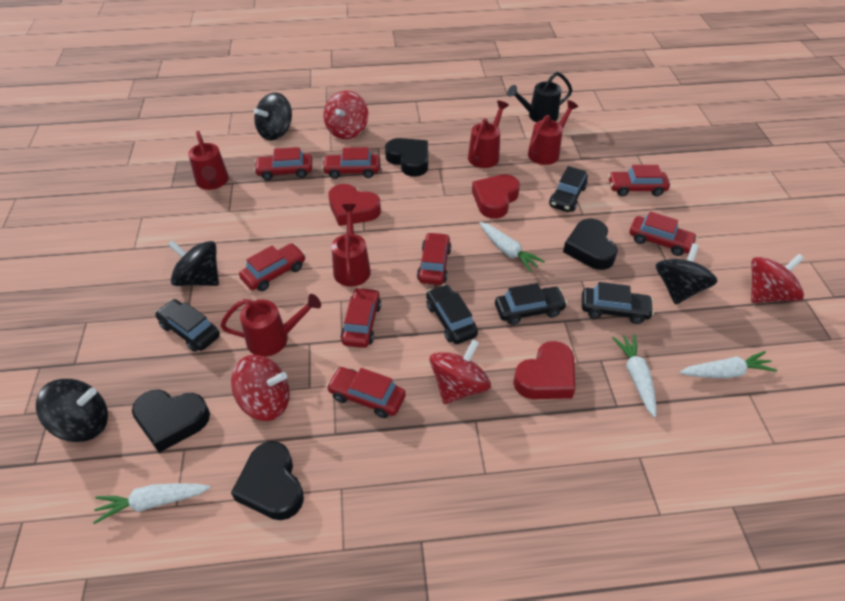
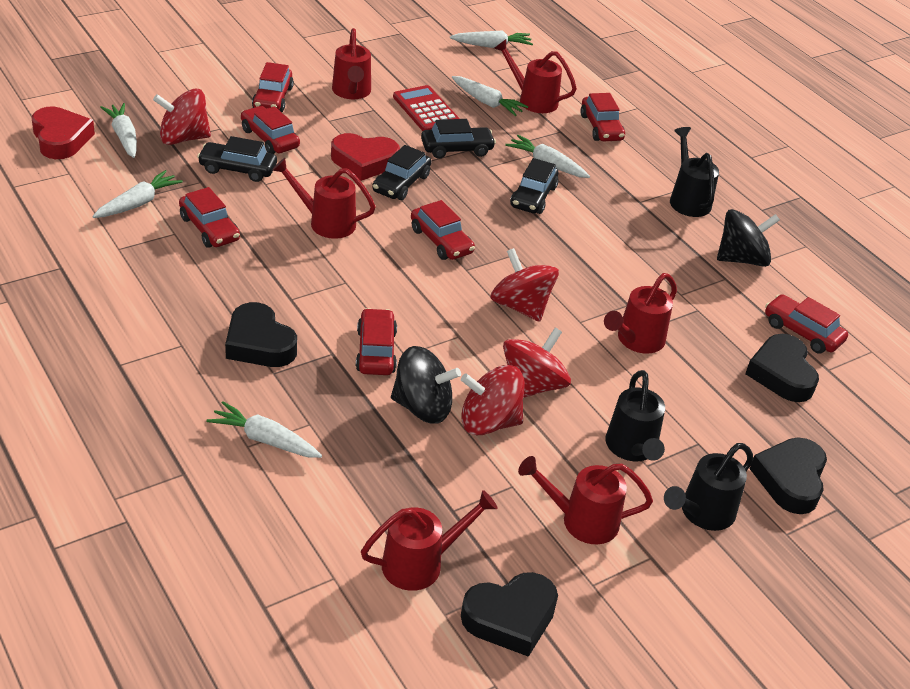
black car: 5 -> 4
black spinning top: 4 -> 2
black watering can: 1 -> 3
red calculator: 0 -> 1
red car: 8 -> 7
red heart: 3 -> 2
red watering can: 5 -> 6
white carrot: 4 -> 6

